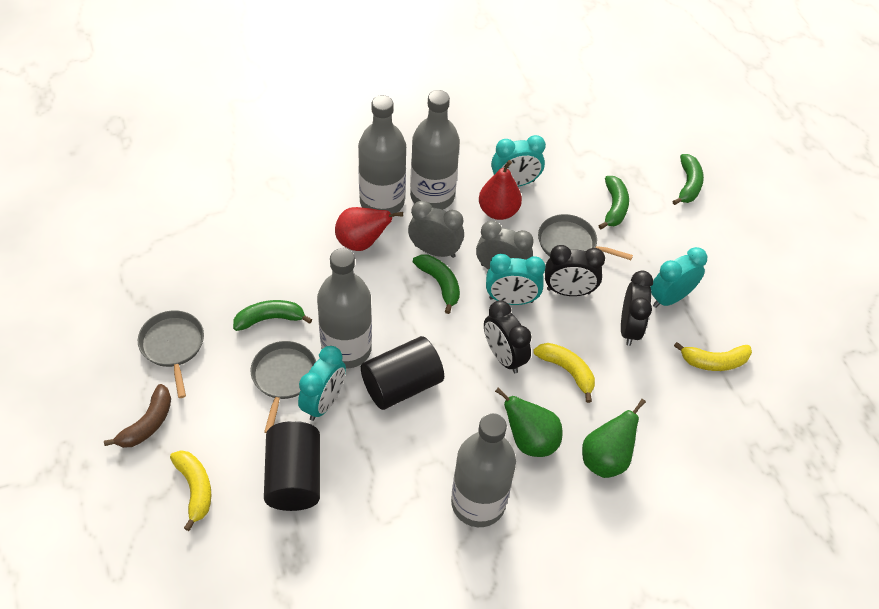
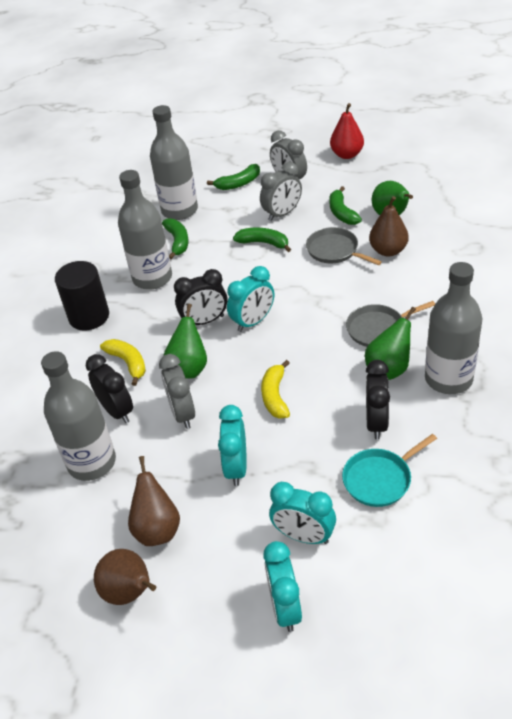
black cylinder: 2 -> 1
brown banana: 1 -> 0
brown pear: 0 -> 3
green pear: 2 -> 3
grey clock: 2 -> 3
grey pan: 3 -> 2
red pear: 2 -> 1
turquoise pan: 0 -> 1
yellow banana: 3 -> 2

